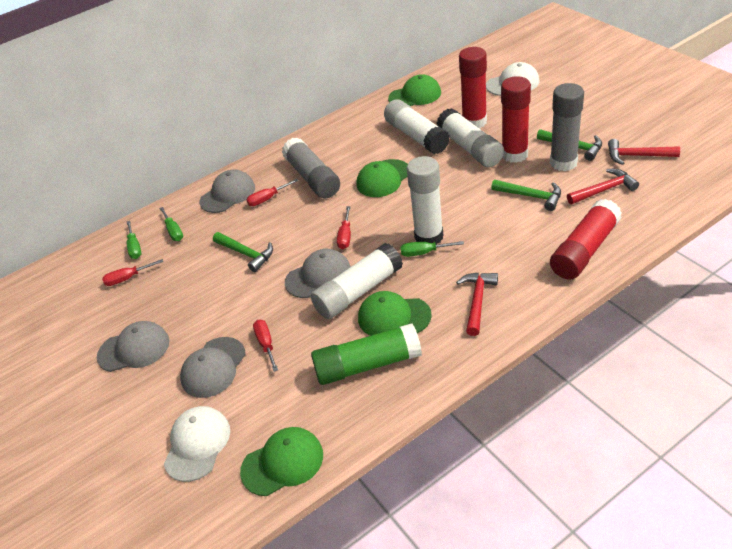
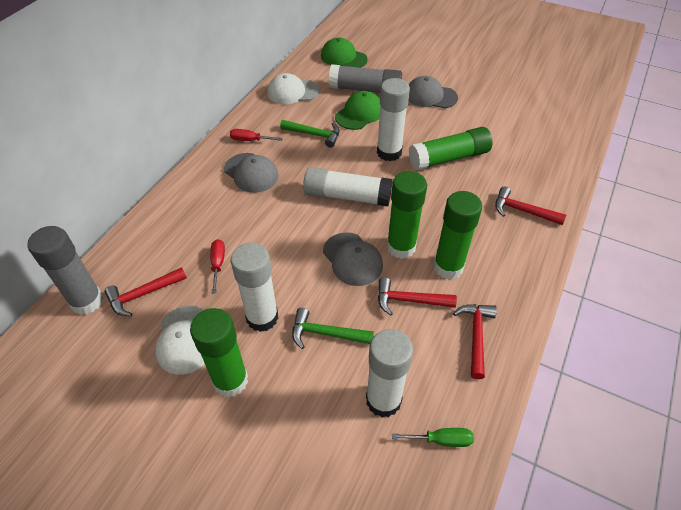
green cap: 4 -> 2
green glue stick: 1 -> 4
green hammer: 3 -> 2
green screwdriver: 3 -> 1
grey cap: 4 -> 3
red glue stick: 3 -> 0
red hammer: 3 -> 4
red screwdriver: 4 -> 2

